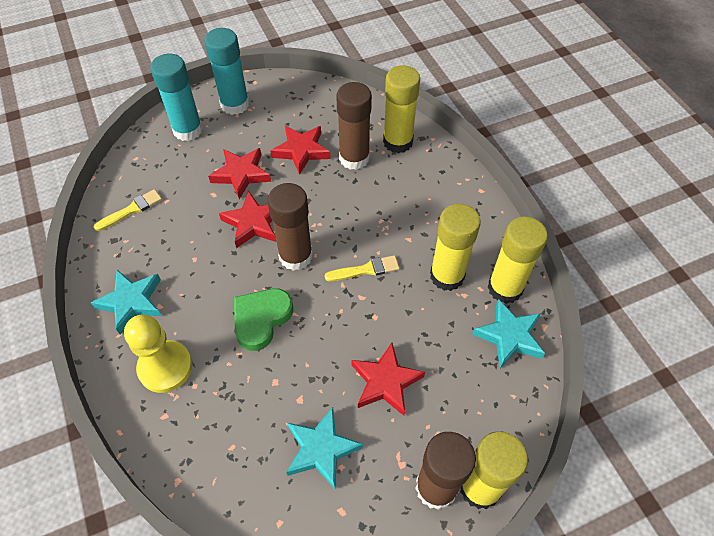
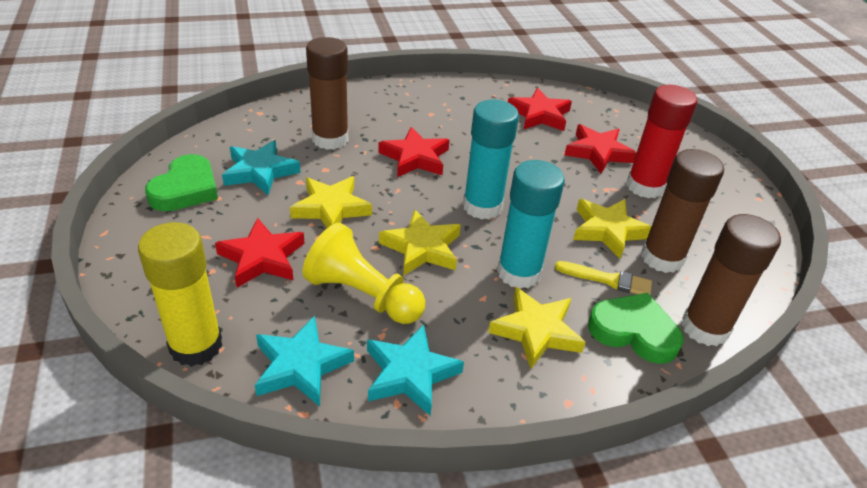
green heart: 1 -> 2
red glue stick: 0 -> 1
yellow brush: 2 -> 1
yellow glue stick: 4 -> 1
yellow star: 0 -> 4

